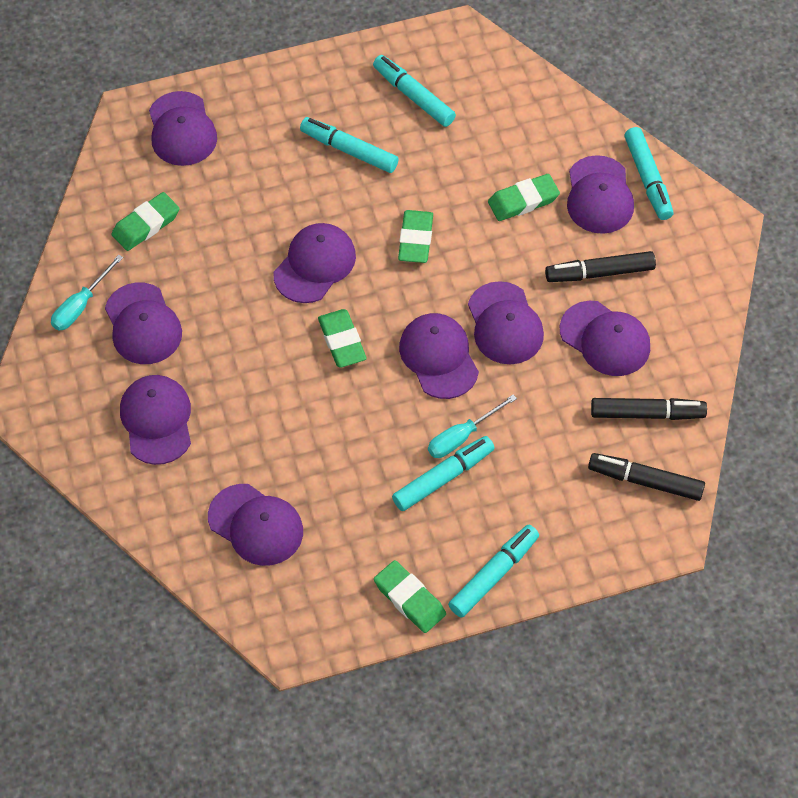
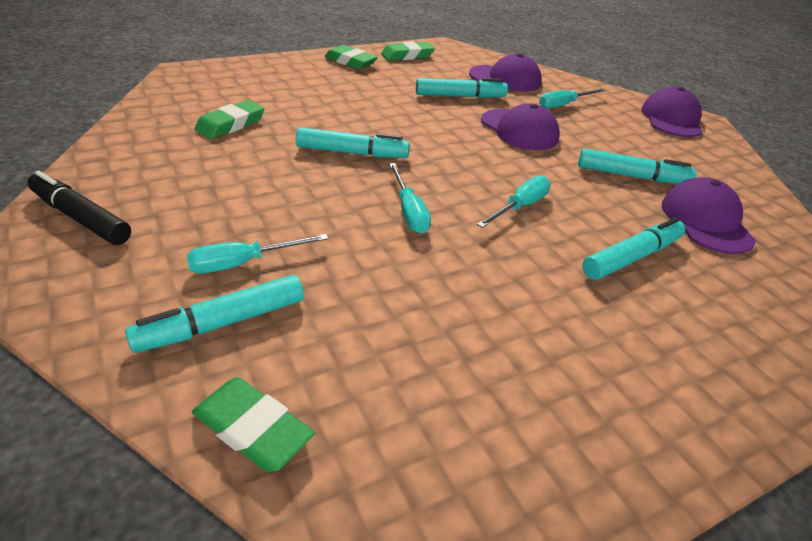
black marker: 3 -> 1
green eraser: 5 -> 4
purple cap: 9 -> 4
turquoise screwdriver: 2 -> 4

